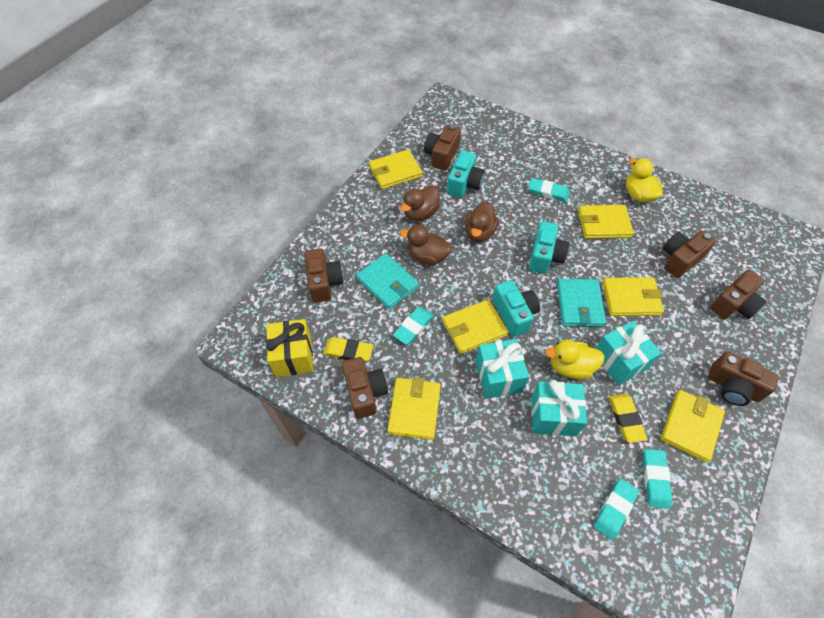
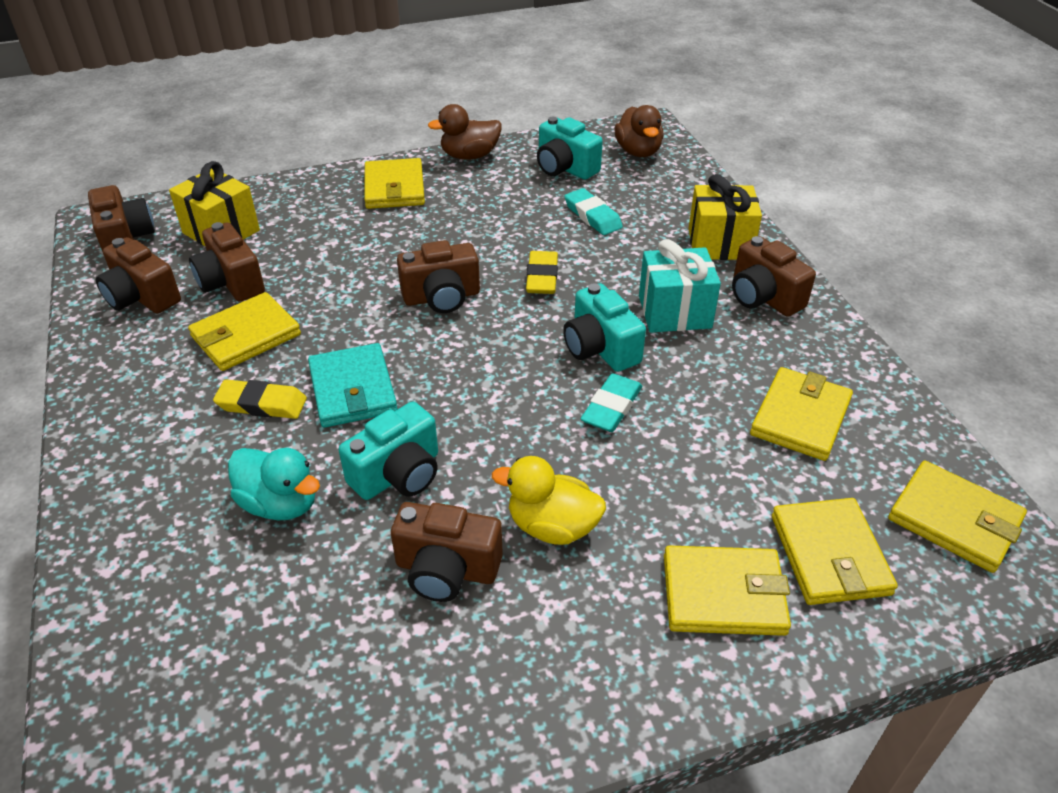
brown duck: 3 -> 2
turquoise duck: 0 -> 1
turquoise eraser: 4 -> 2
turquoise gift: 3 -> 1
turquoise wallet: 2 -> 1
yellow duck: 2 -> 1
yellow gift: 1 -> 2

